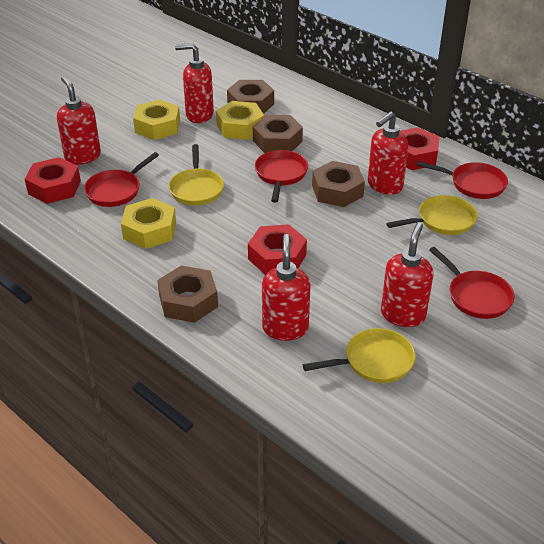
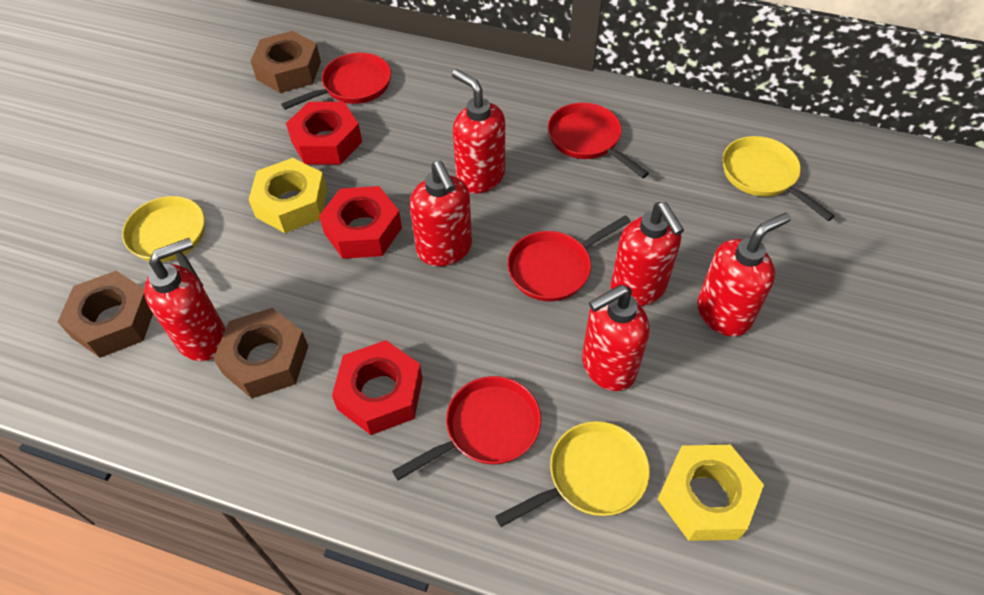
brown nut: 4 -> 3
red soap dispenser: 5 -> 6
yellow nut: 3 -> 2

